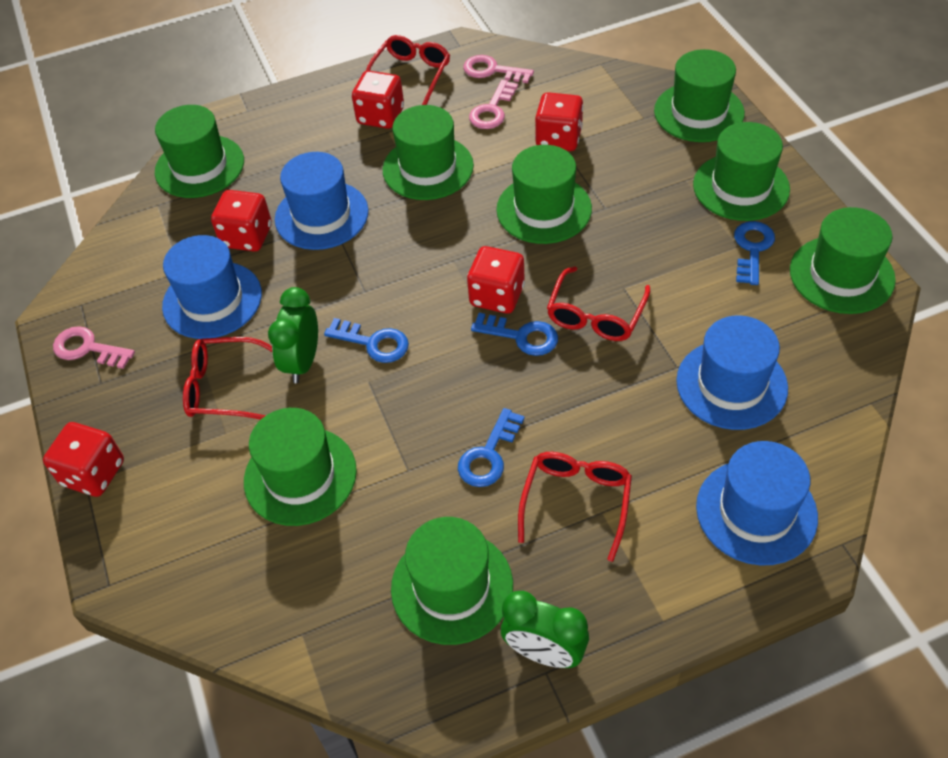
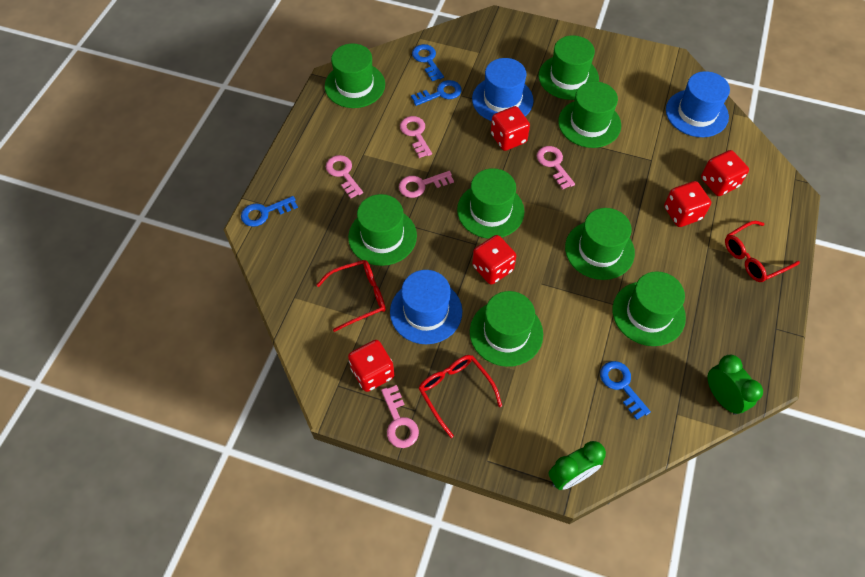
blue hat: 4 -> 3
pink key: 3 -> 5
red glasses: 4 -> 3

